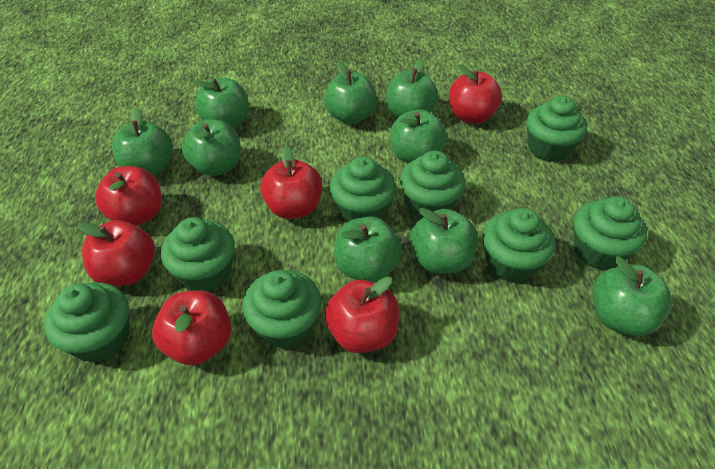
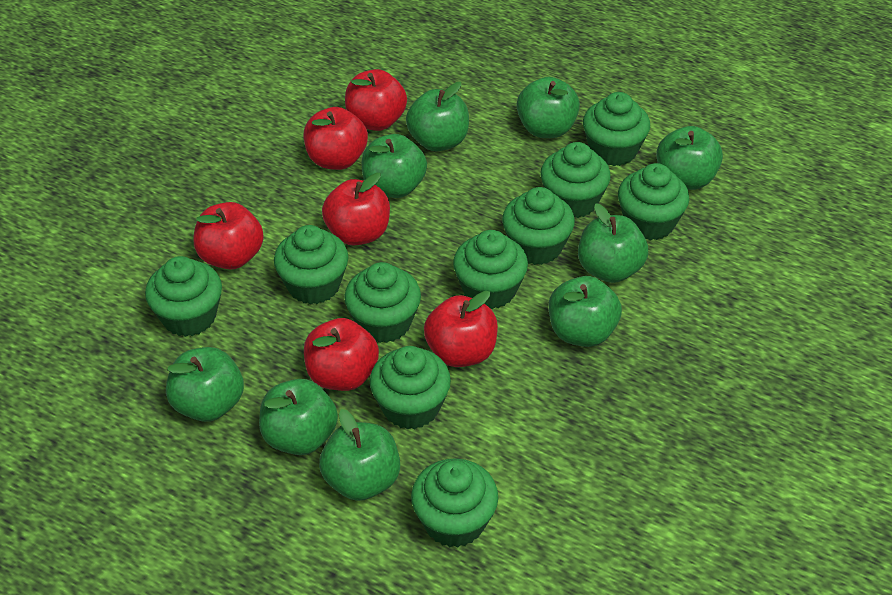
green cupcake: 8 -> 10

